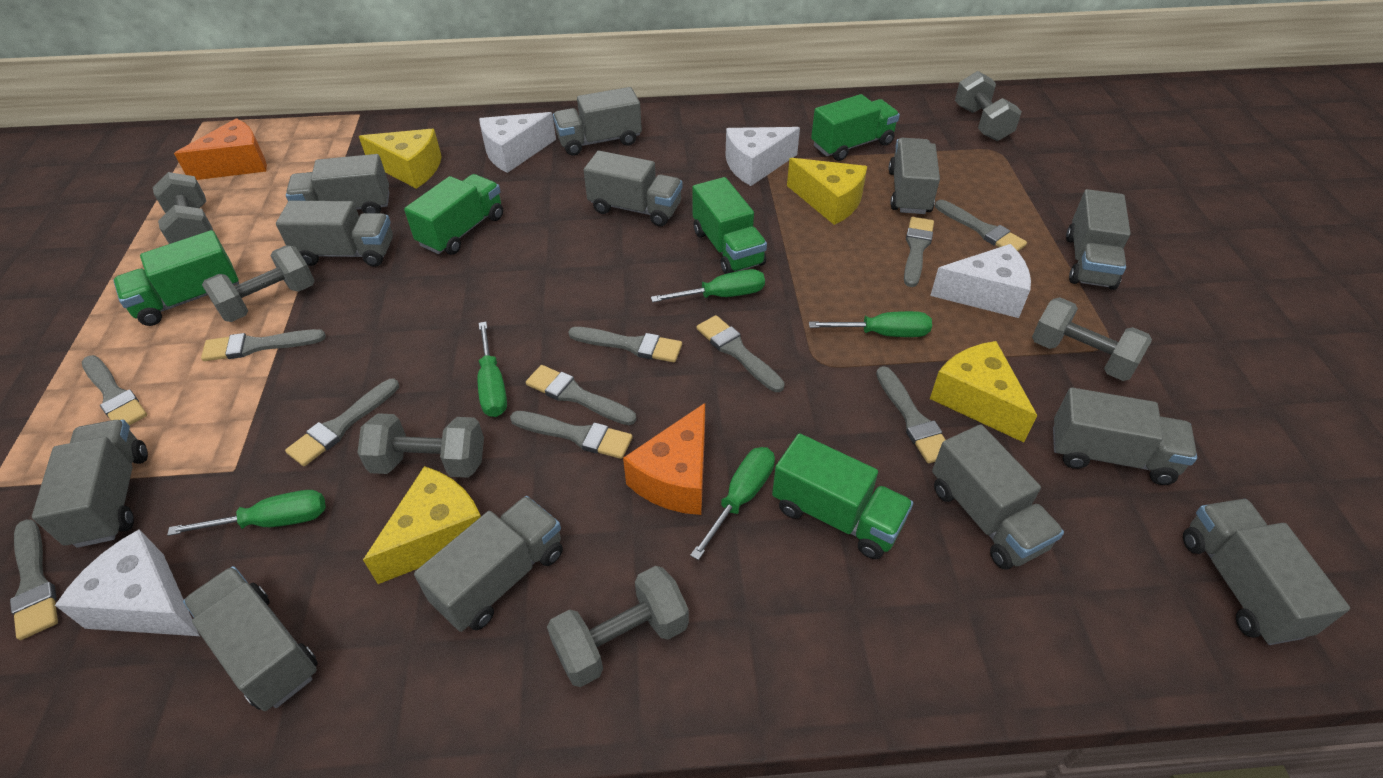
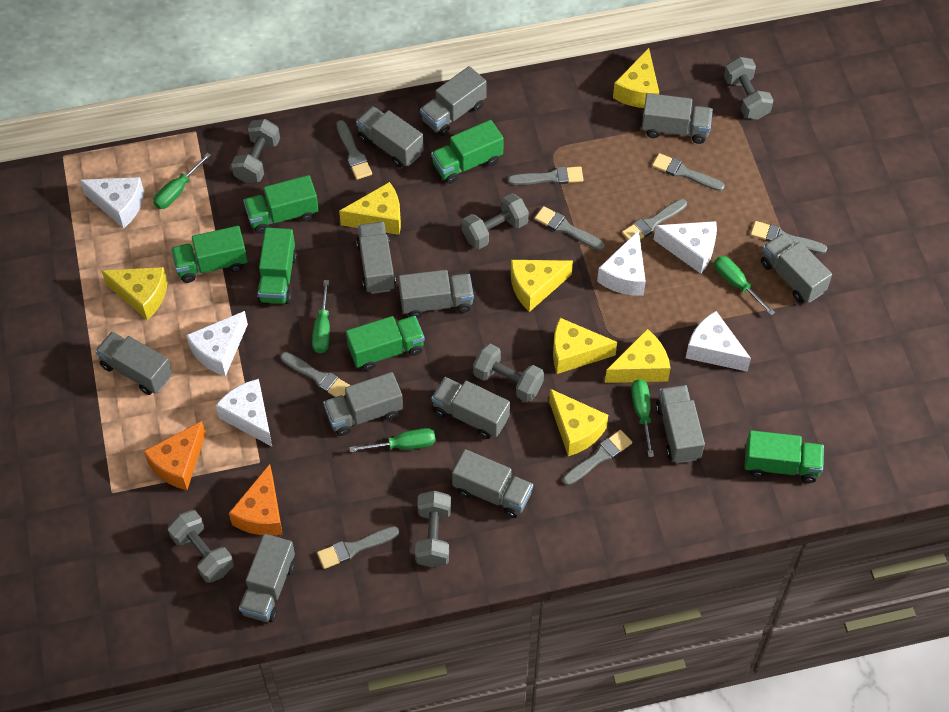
green truck: 5 -> 6
grey brush: 11 -> 9
white cheese: 4 -> 6
yellow cheese: 4 -> 7

